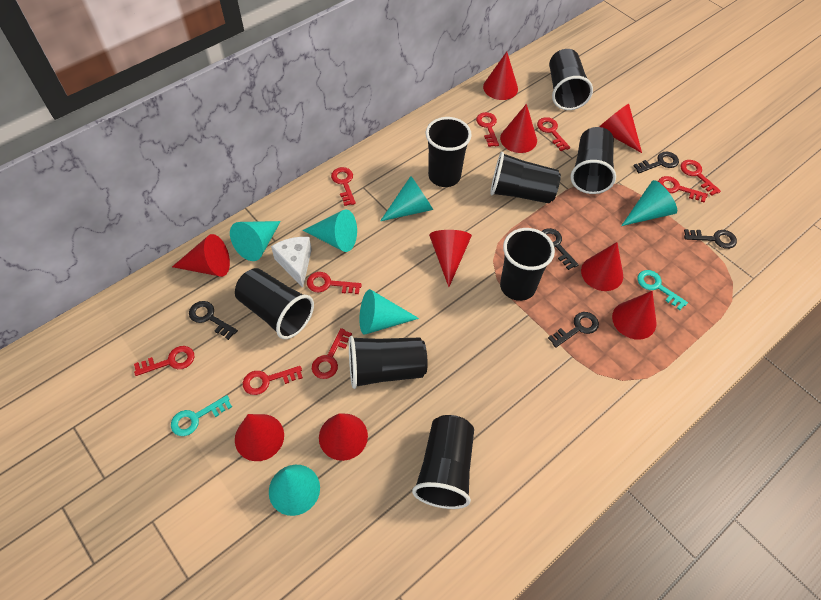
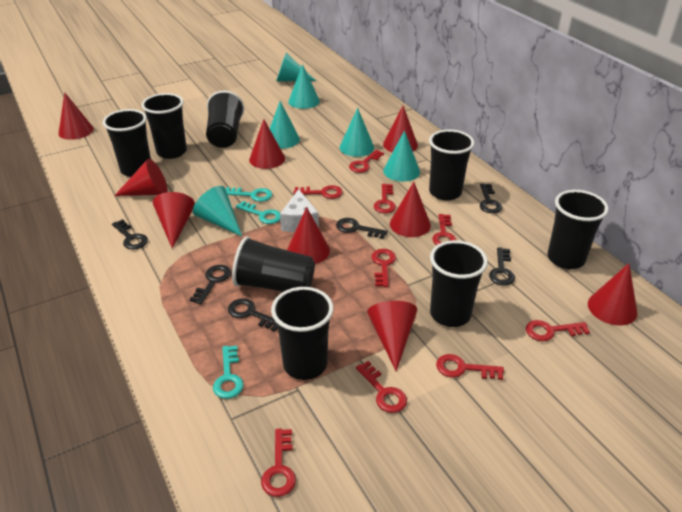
black key: 5 -> 6
turquoise key: 2 -> 3

